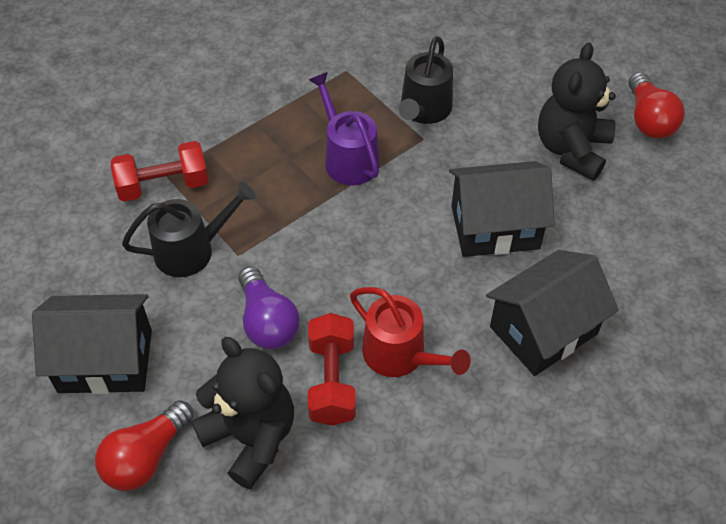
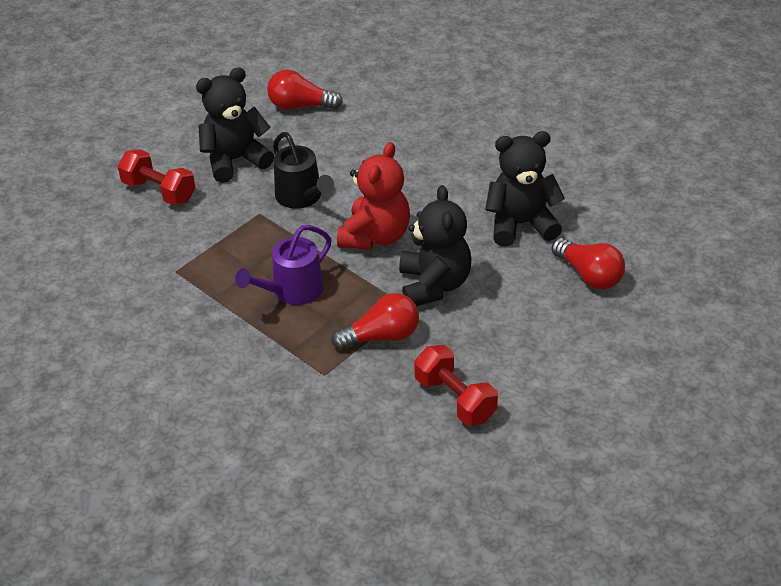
black house: 3 -> 0
black teddy bear: 2 -> 3
black watering can: 2 -> 1
purple light bulb: 1 -> 0
red light bulb: 2 -> 3
red teddy bear: 0 -> 1
red watering can: 1 -> 0

